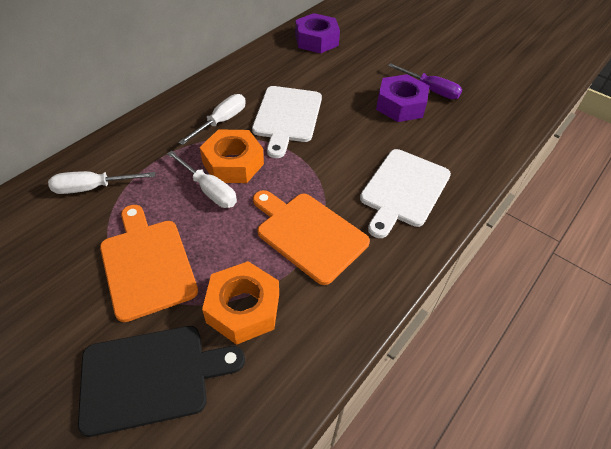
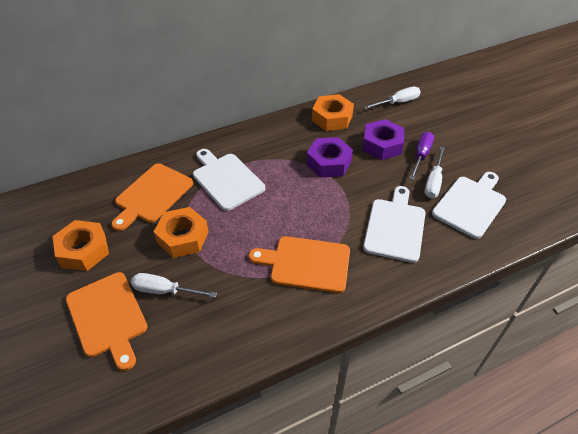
black cutting board: 1 -> 0
orange cutting board: 2 -> 3
orange nut: 2 -> 3
white cutting board: 2 -> 3

